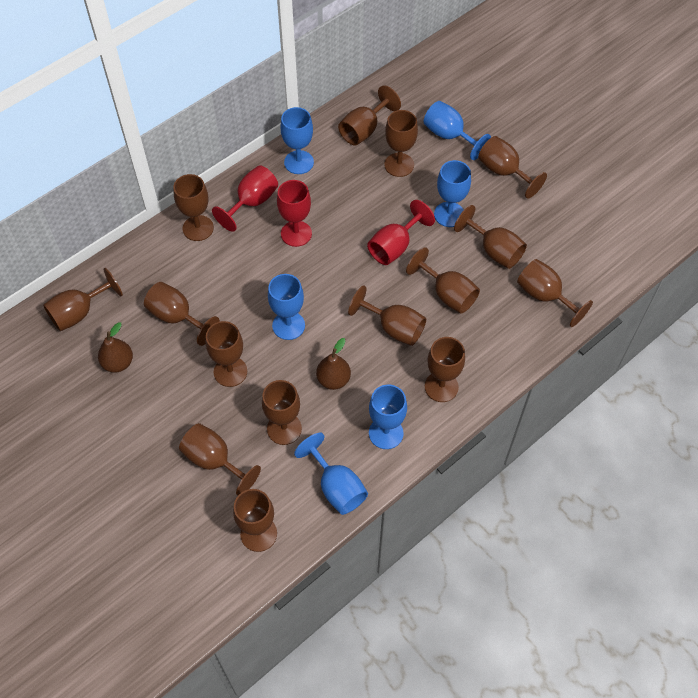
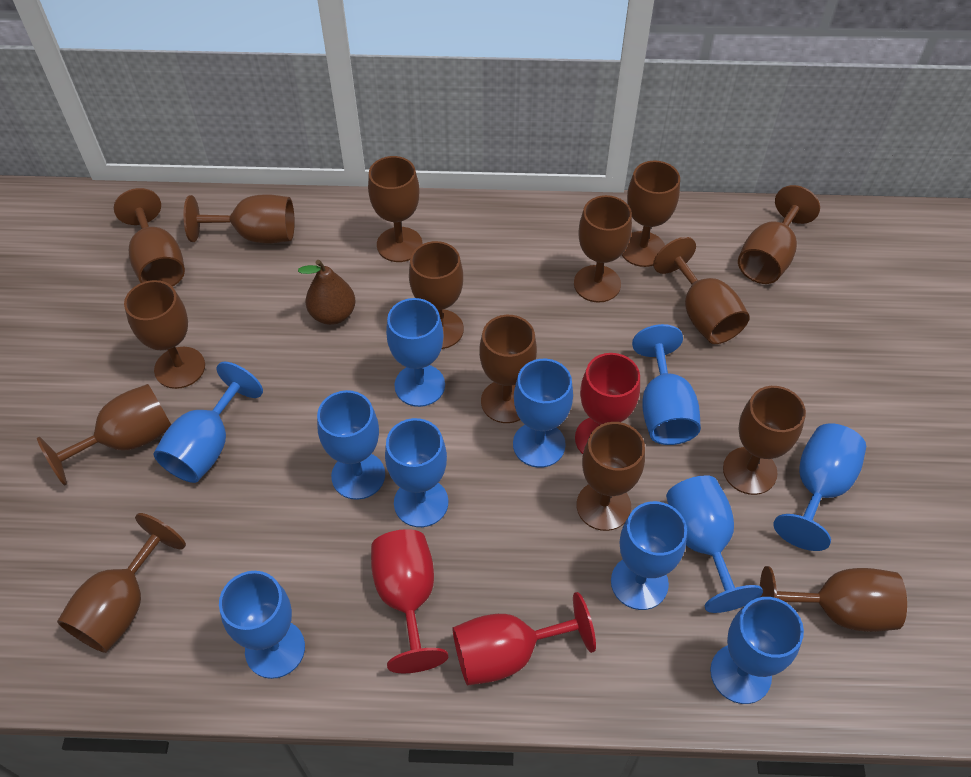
blue goblet: 6 -> 11
brown pear: 2 -> 1

